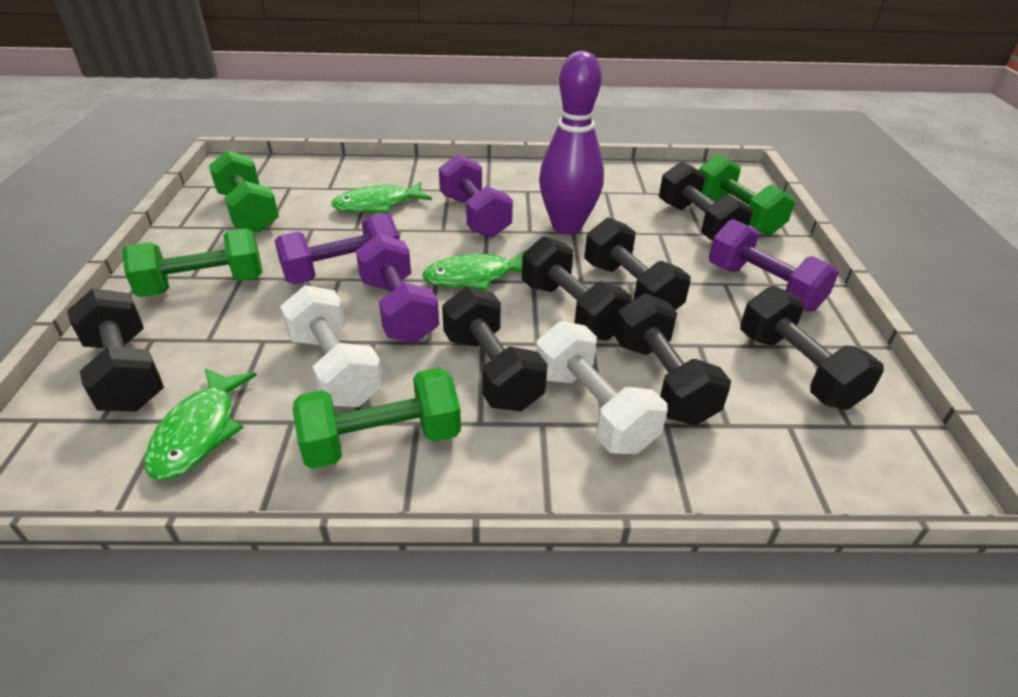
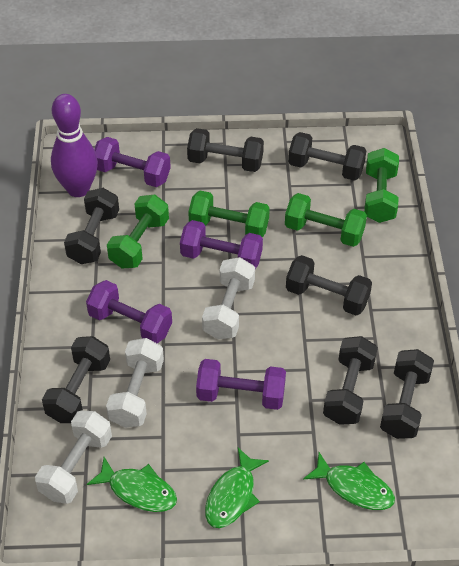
white dumbbell: 2 -> 3

